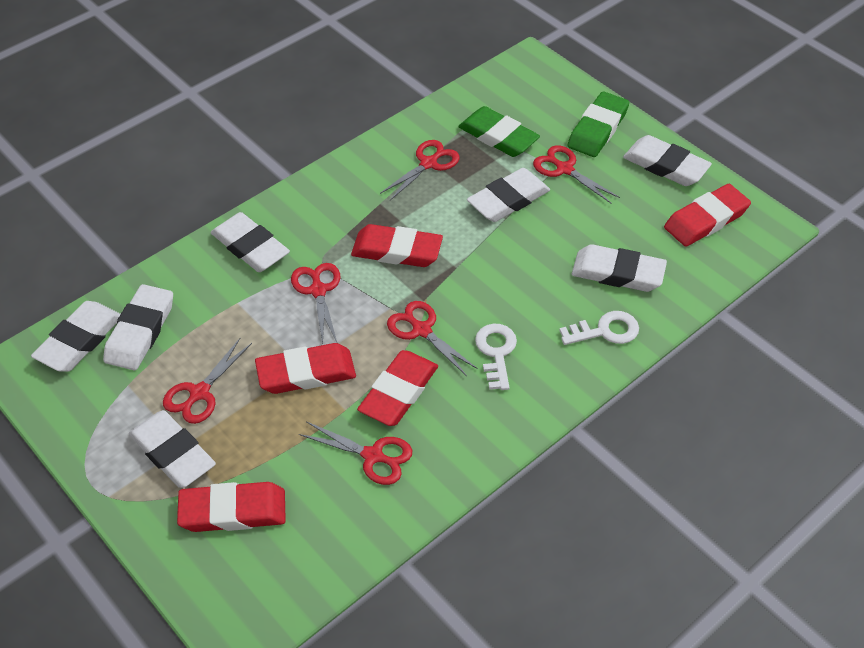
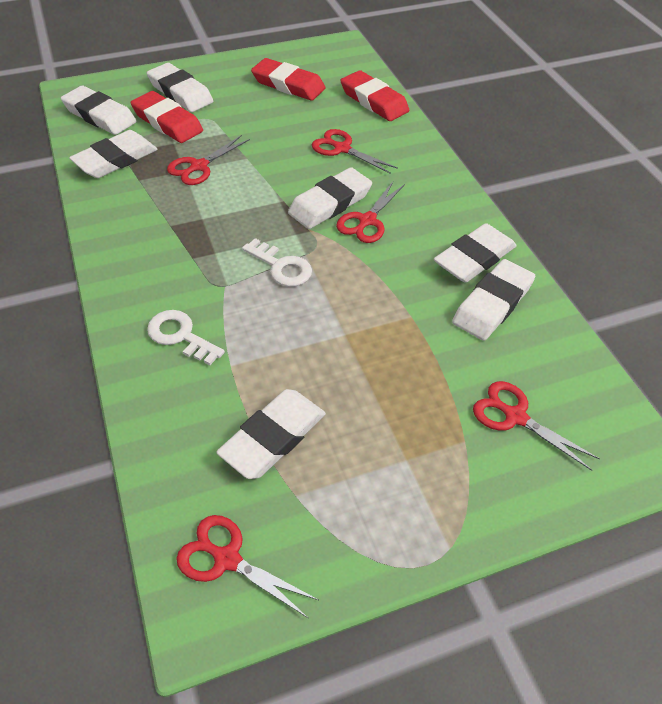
green eraser: 2 -> 0
red eraser: 5 -> 3
red scissors: 6 -> 5

